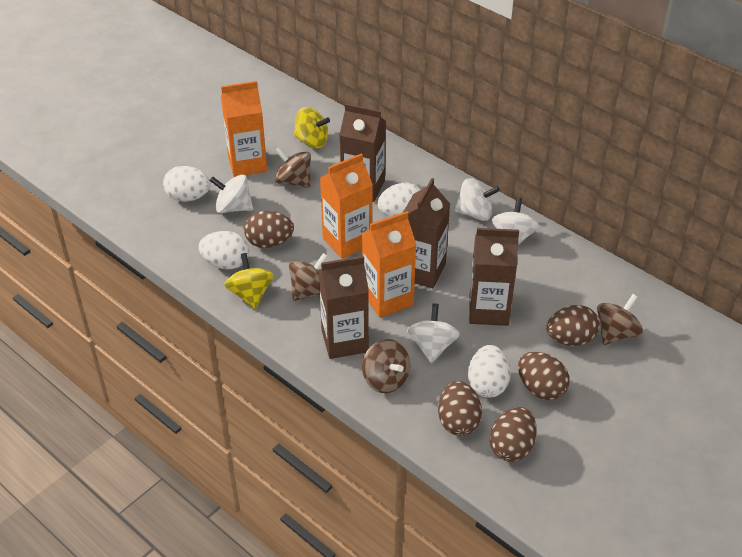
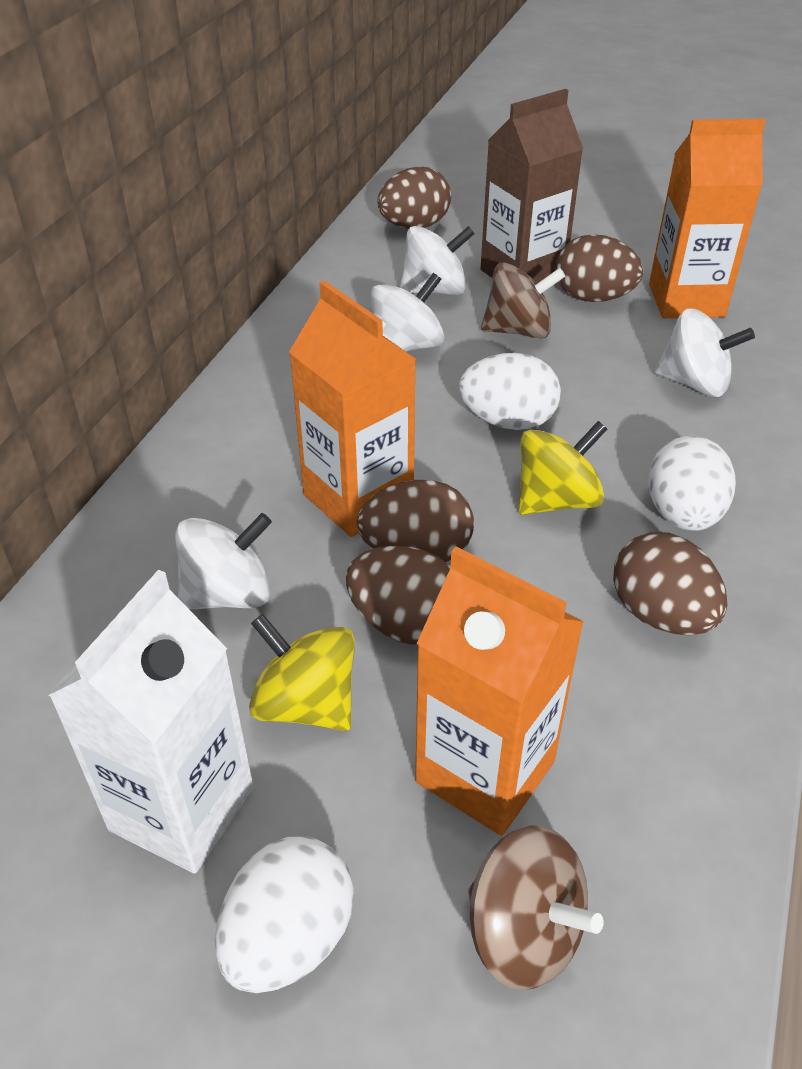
brown carton: 4 -> 1
brown spinning top: 4 -> 2
white carton: 0 -> 1
white egg: 4 -> 3

